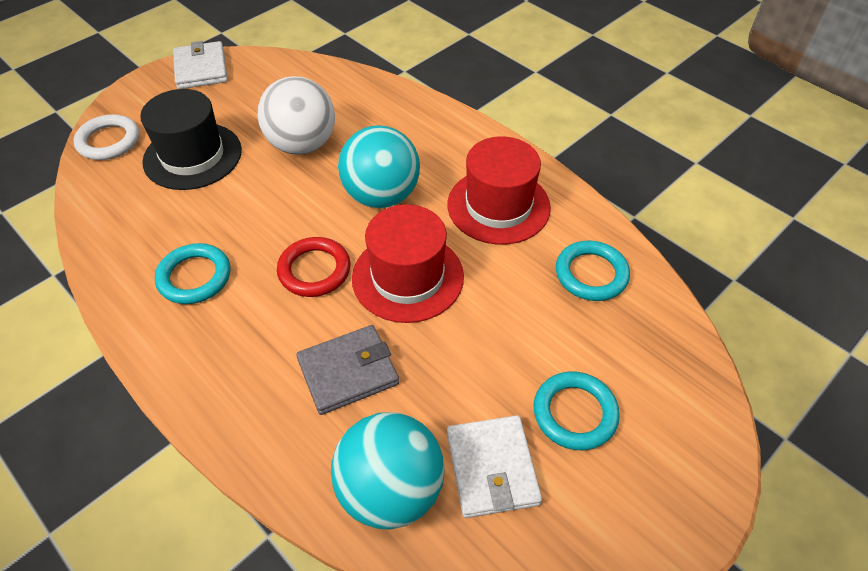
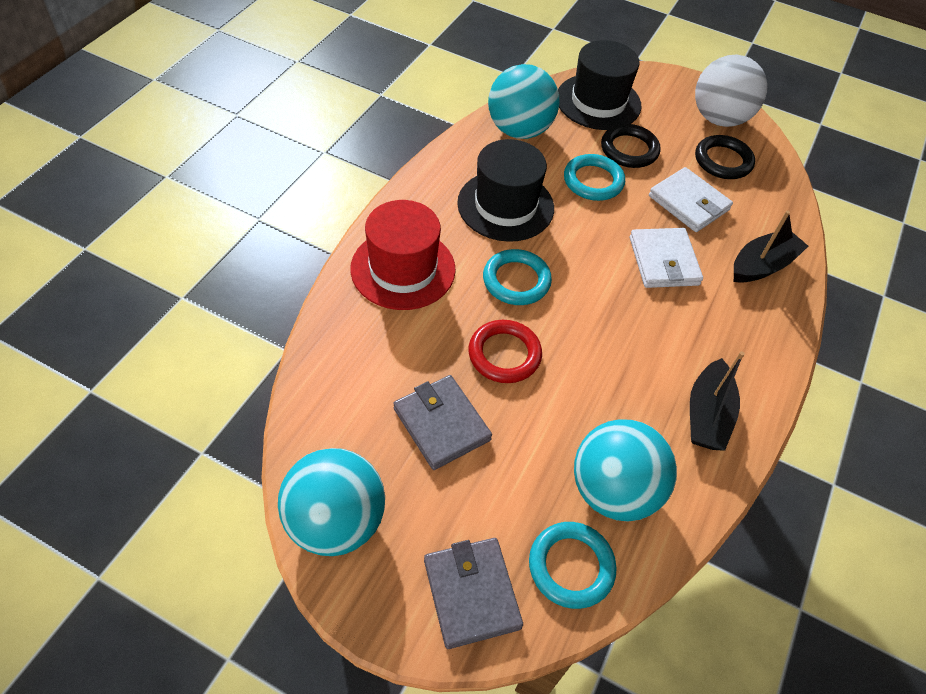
black boat: 0 -> 2
black hat: 1 -> 2
black ring: 0 -> 2
grey wallet: 1 -> 2
red hat: 2 -> 1
turquoise ball: 2 -> 3
white ring: 1 -> 0

